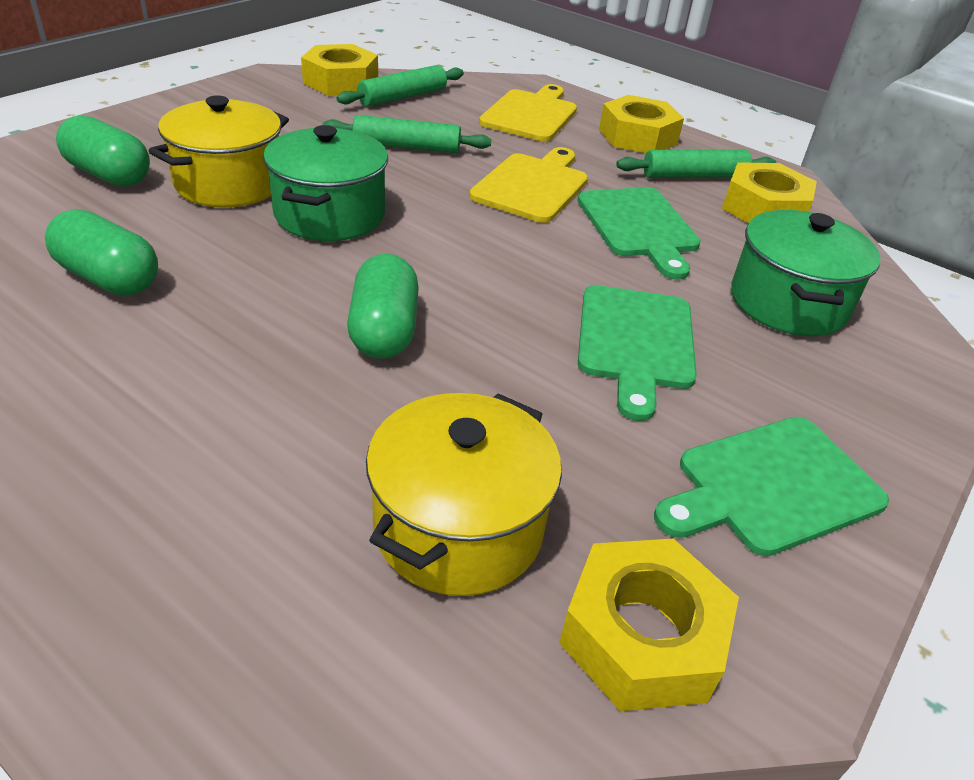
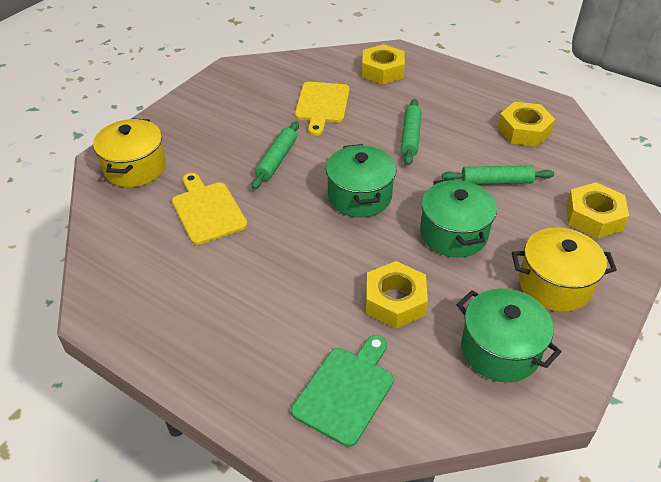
green capsule: 3 -> 0
green cutting board: 3 -> 1
green pot: 2 -> 3

